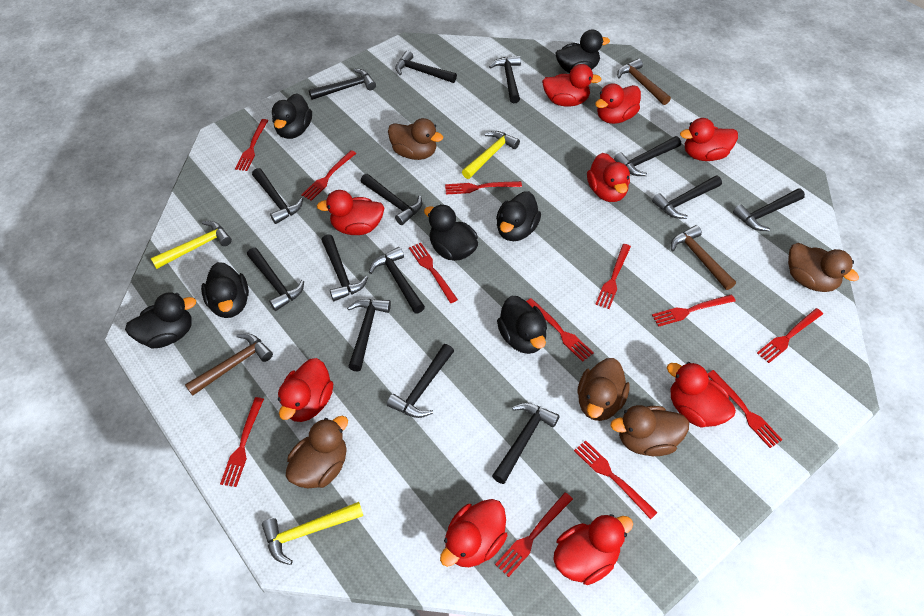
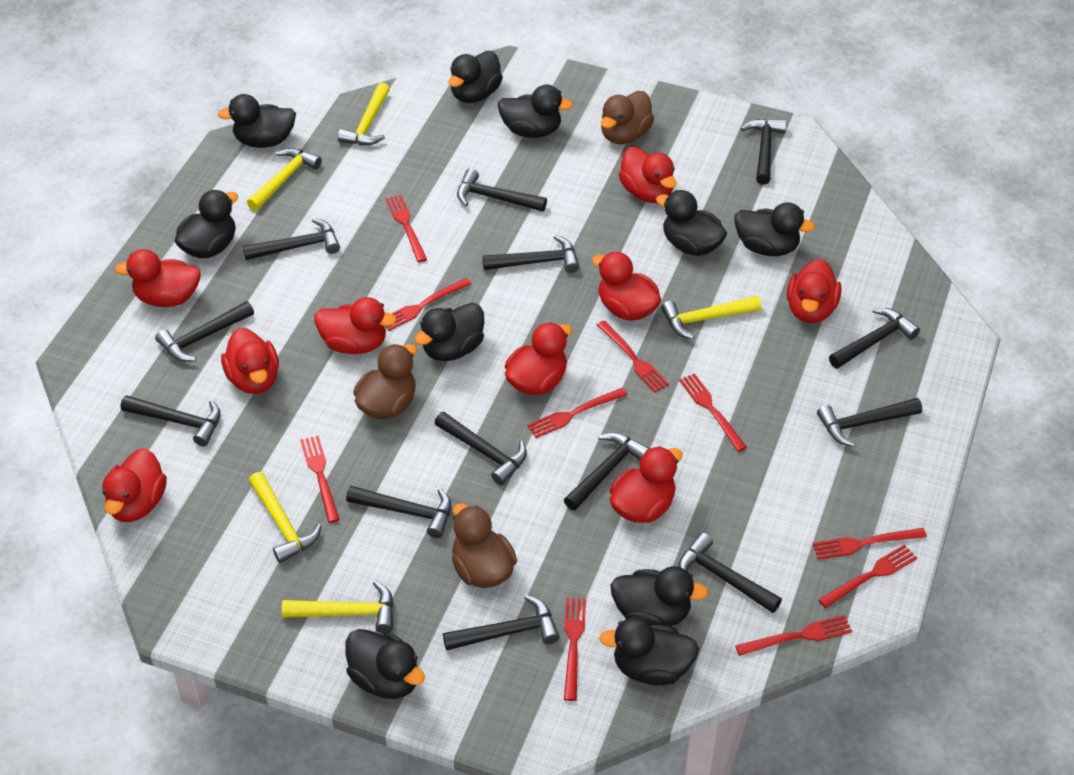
black duck: 7 -> 10
black hammer: 14 -> 13
brown duck: 5 -> 3
brown hammer: 3 -> 0
red fork: 12 -> 10
yellow hammer: 3 -> 5

